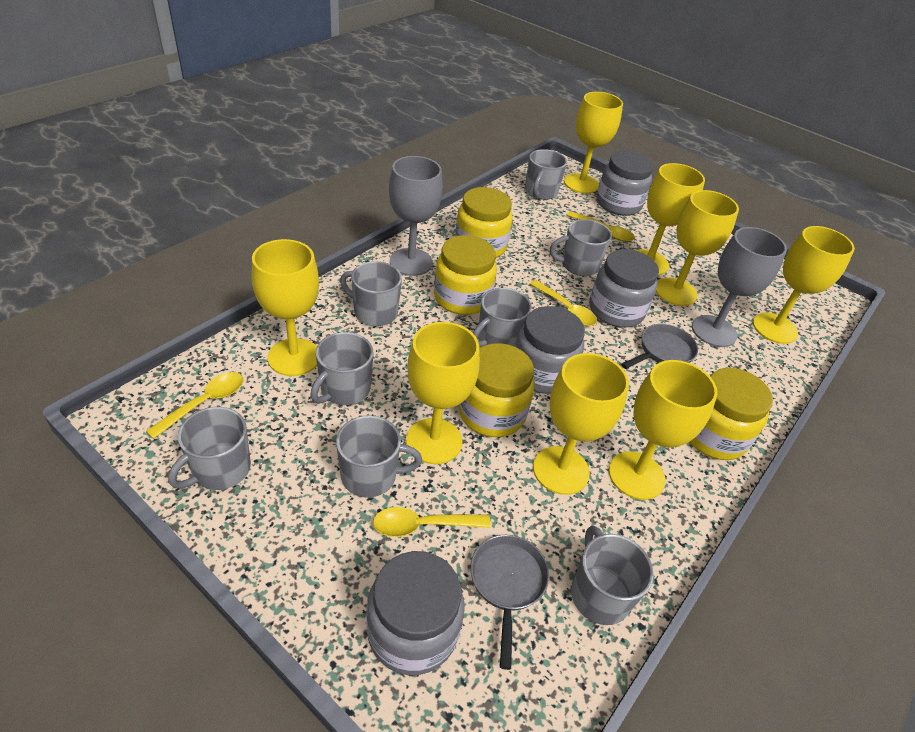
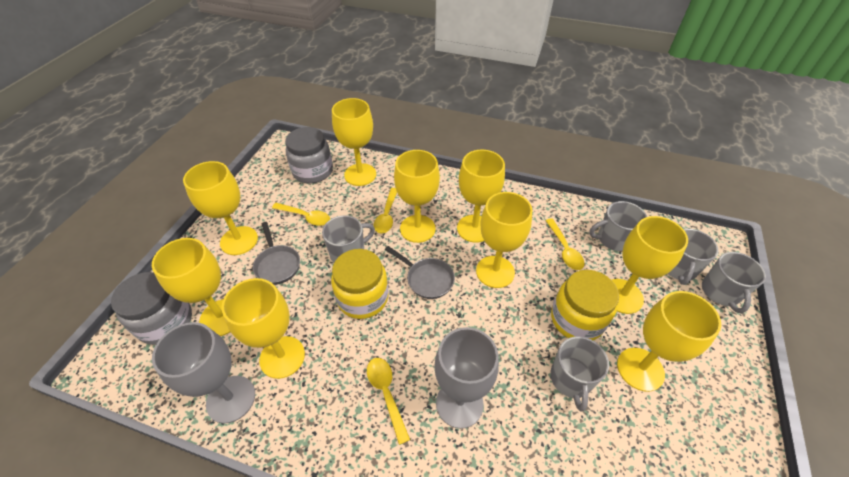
grey jar: 4 -> 2
grey mug: 8 -> 5
yellow goblet: 8 -> 9
yellow jar: 4 -> 2

